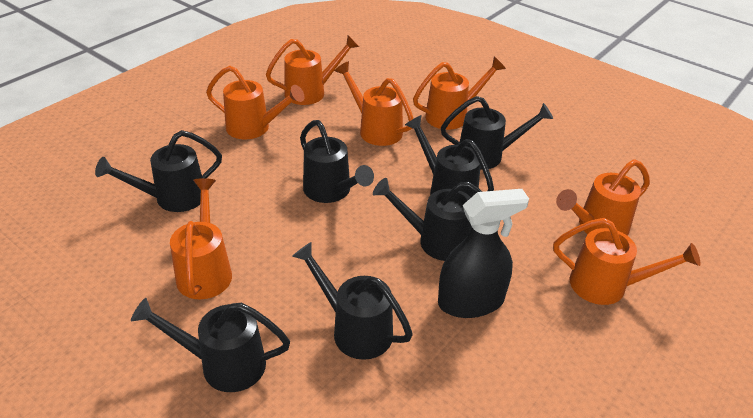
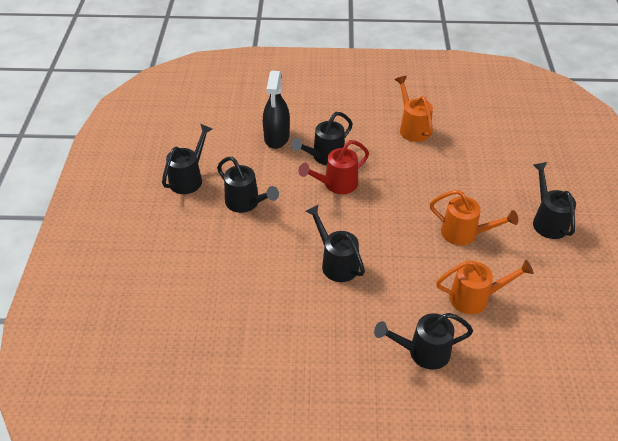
black watering can: 7 -> 6
orange watering can: 7 -> 3
red watering can: 0 -> 1

